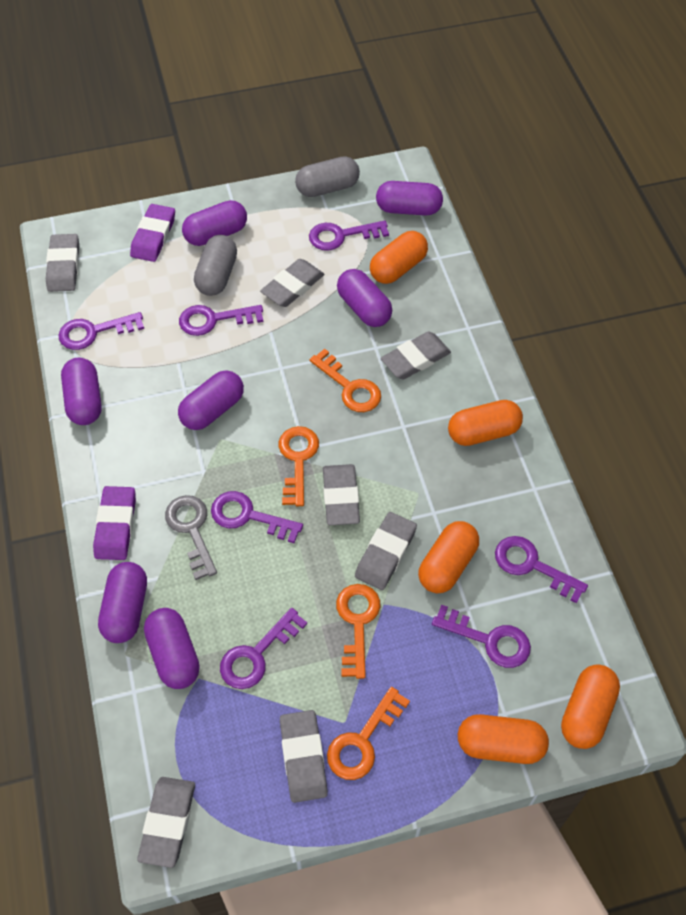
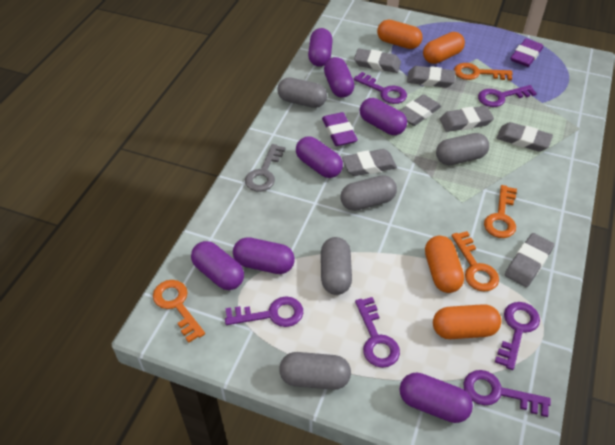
grey capsule: 2 -> 5
orange capsule: 5 -> 4
purple key: 7 -> 6

